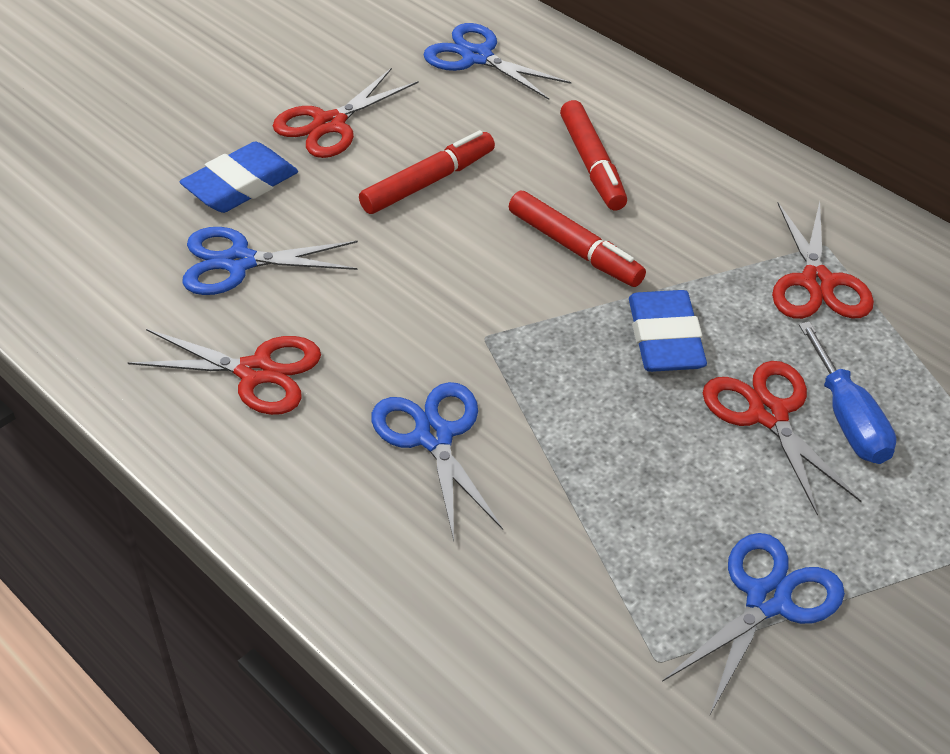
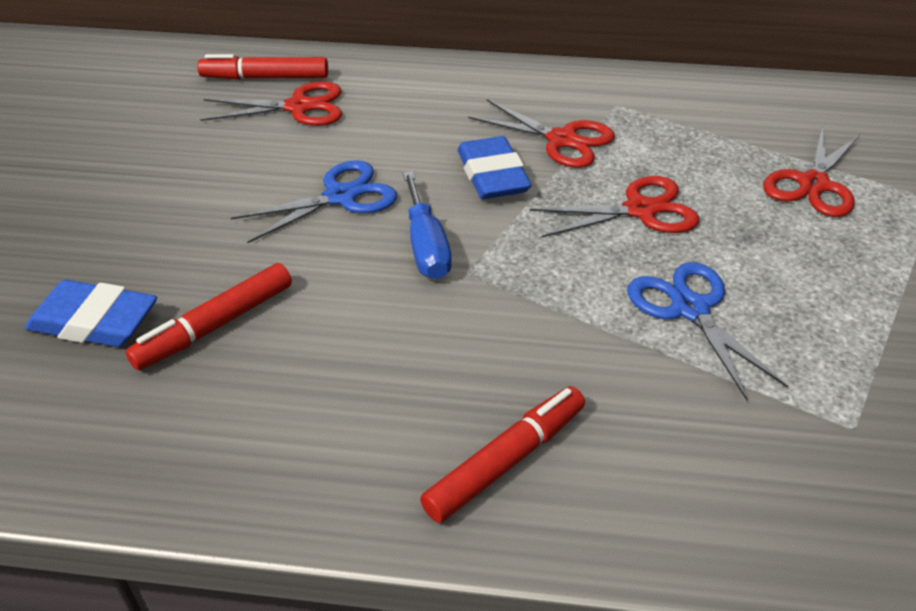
blue scissors: 4 -> 2

